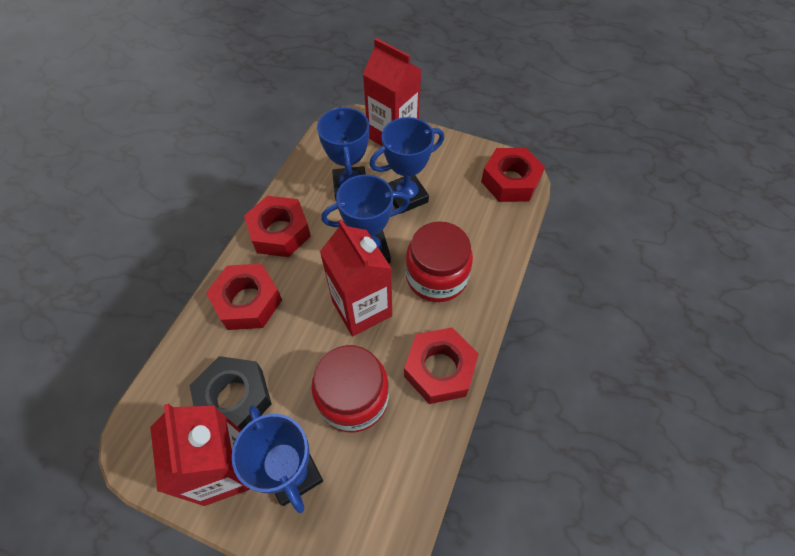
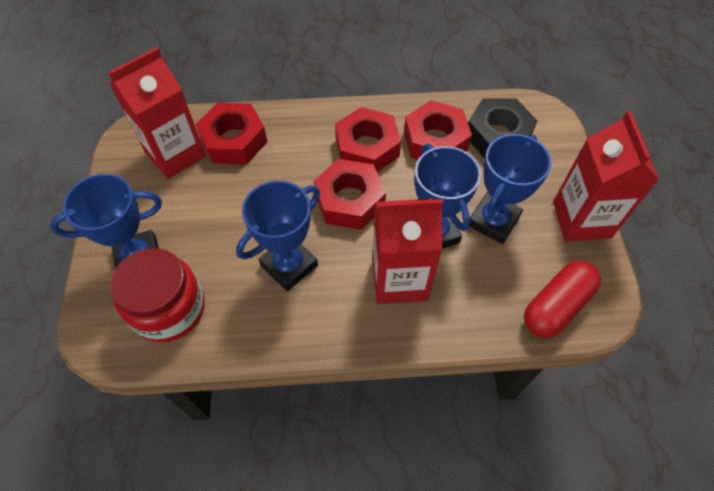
red capsule: 0 -> 1
red jar: 2 -> 1

